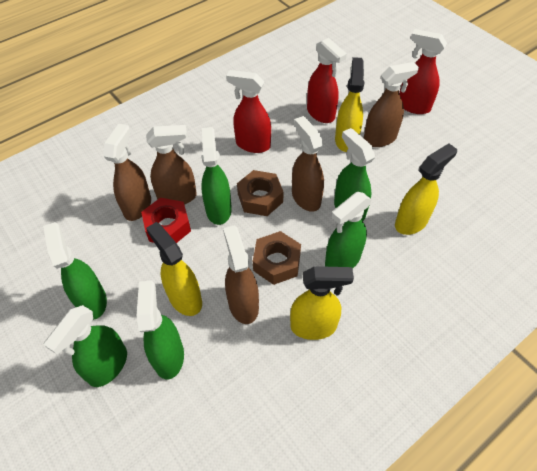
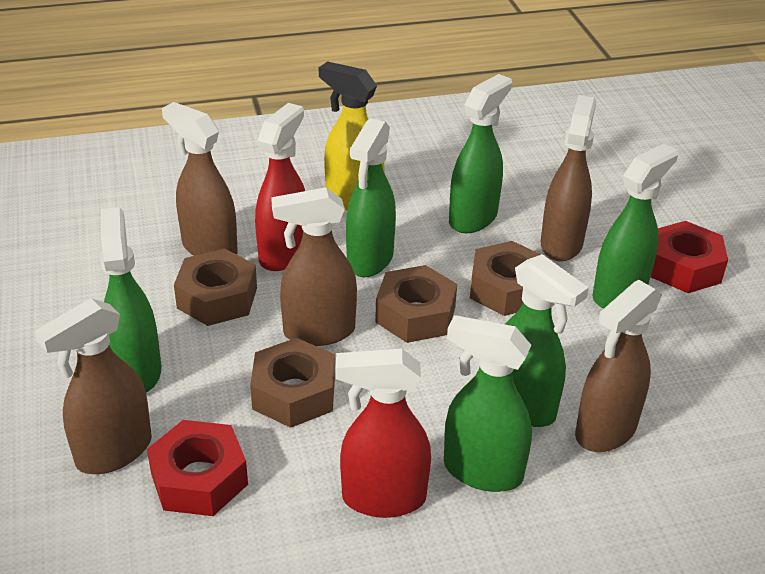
brown nut: 2 -> 4
red nut: 1 -> 2
red spray bottle: 3 -> 2
yellow spray bottle: 4 -> 1

